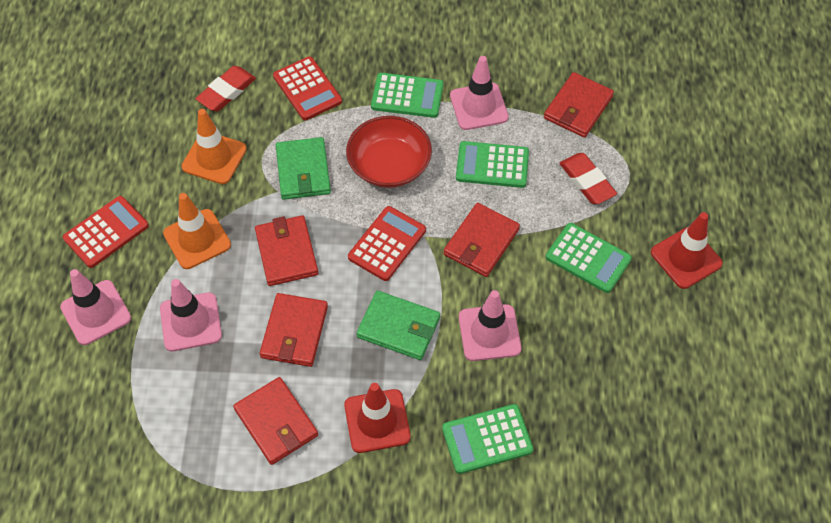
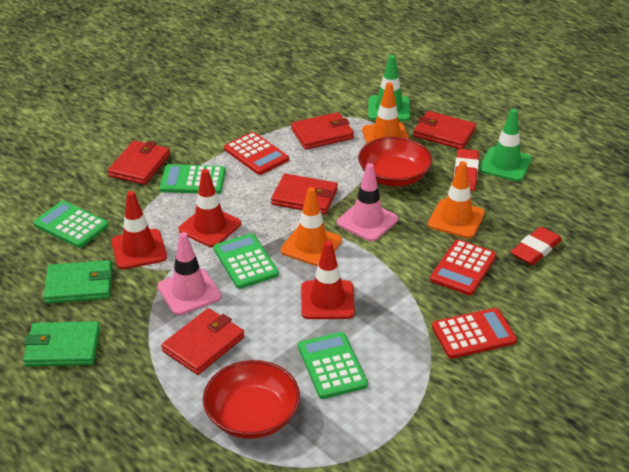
green traffic cone: 0 -> 2
orange traffic cone: 2 -> 3
pink traffic cone: 4 -> 2
red bowl: 1 -> 2
red traffic cone: 2 -> 3

